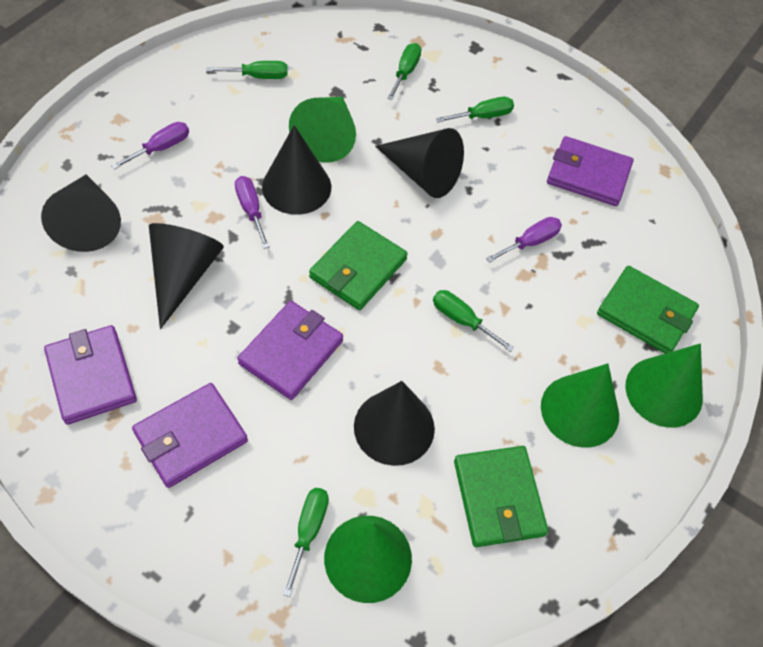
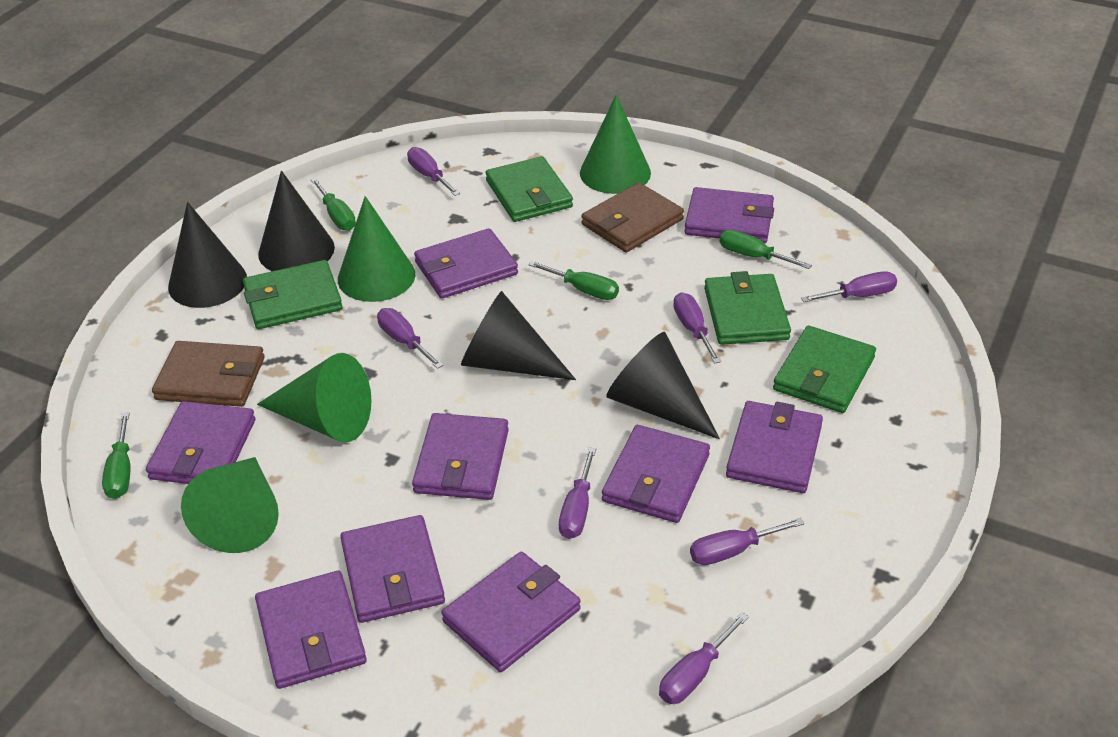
black cone: 5 -> 4
brown wallet: 0 -> 2
green screwdriver: 5 -> 4
green wallet: 3 -> 4
purple screwdriver: 3 -> 7
purple wallet: 4 -> 9

